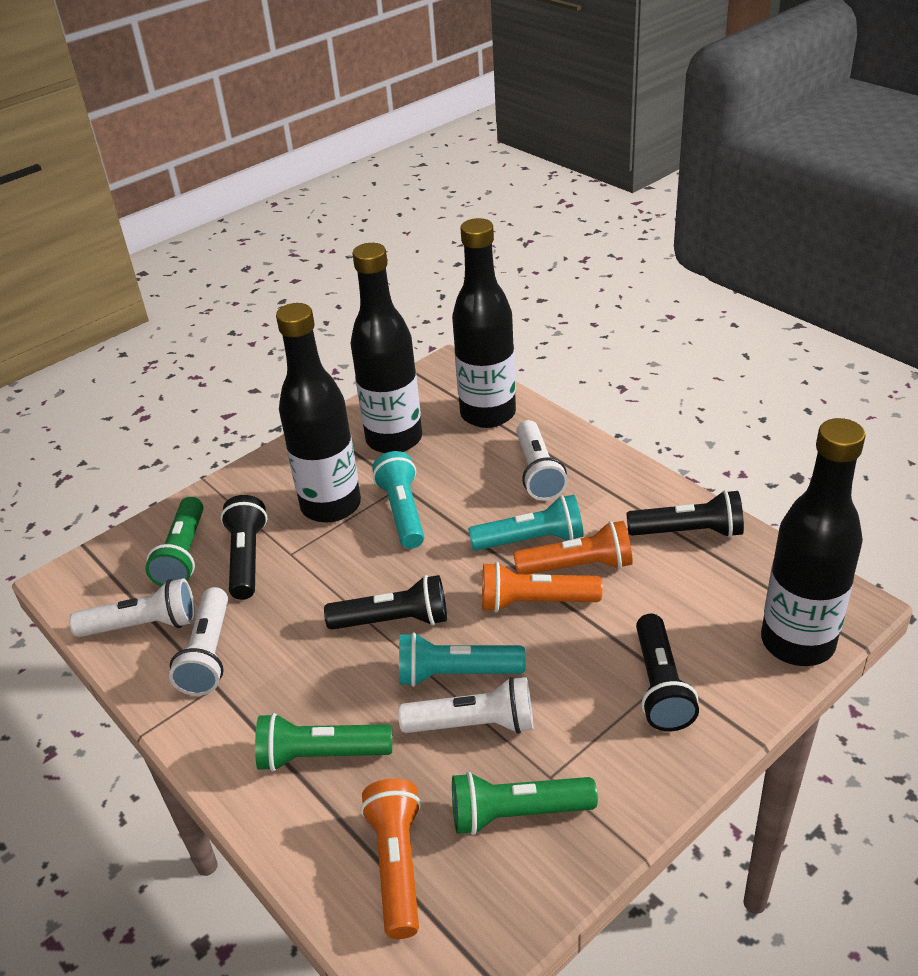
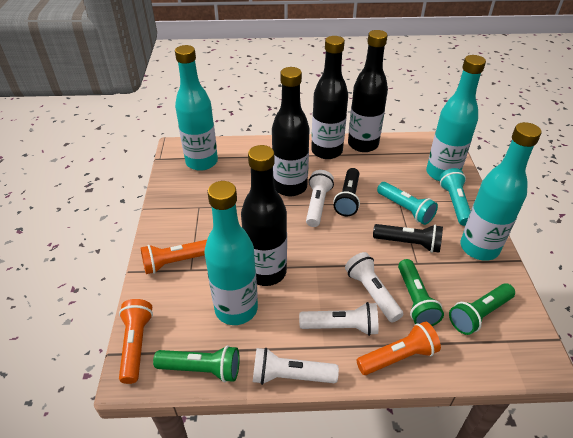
black flashlight: 4 -> 2
turquoise bottle: 0 -> 4
turquoise flashlight: 3 -> 2

